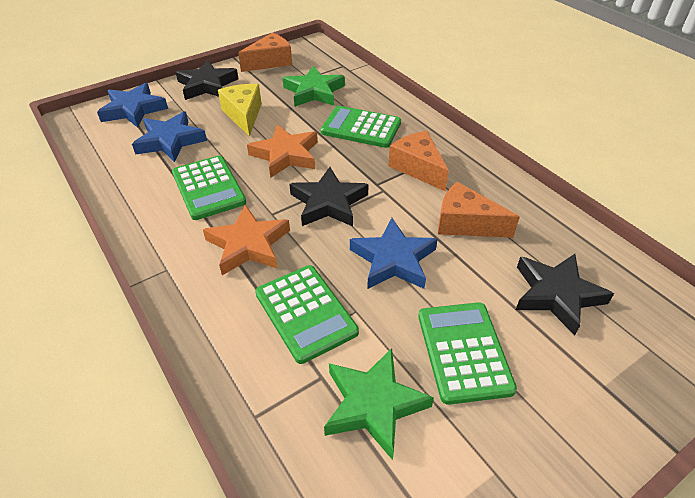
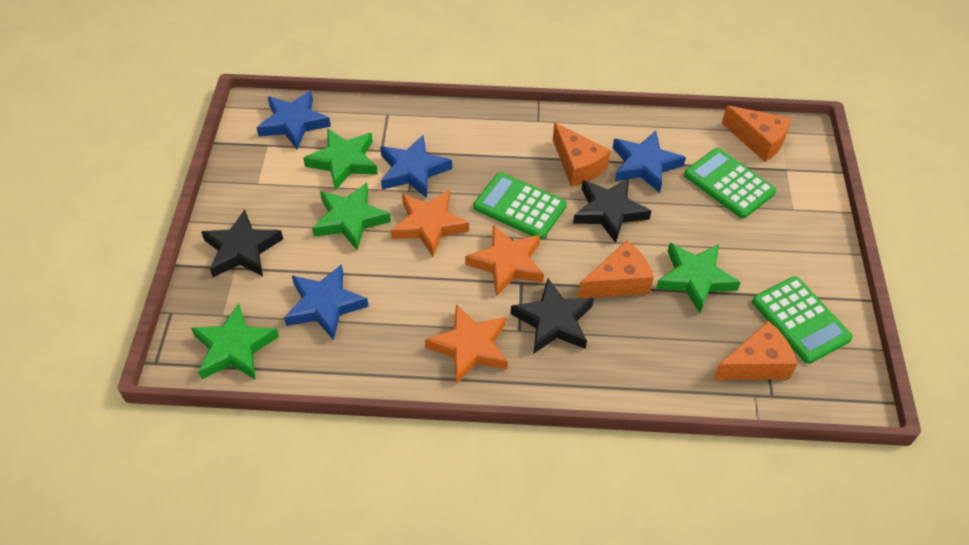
blue star: 3 -> 4
green calculator: 4 -> 3
green star: 2 -> 4
orange cheese: 3 -> 4
orange star: 2 -> 3
yellow cheese: 1 -> 0

